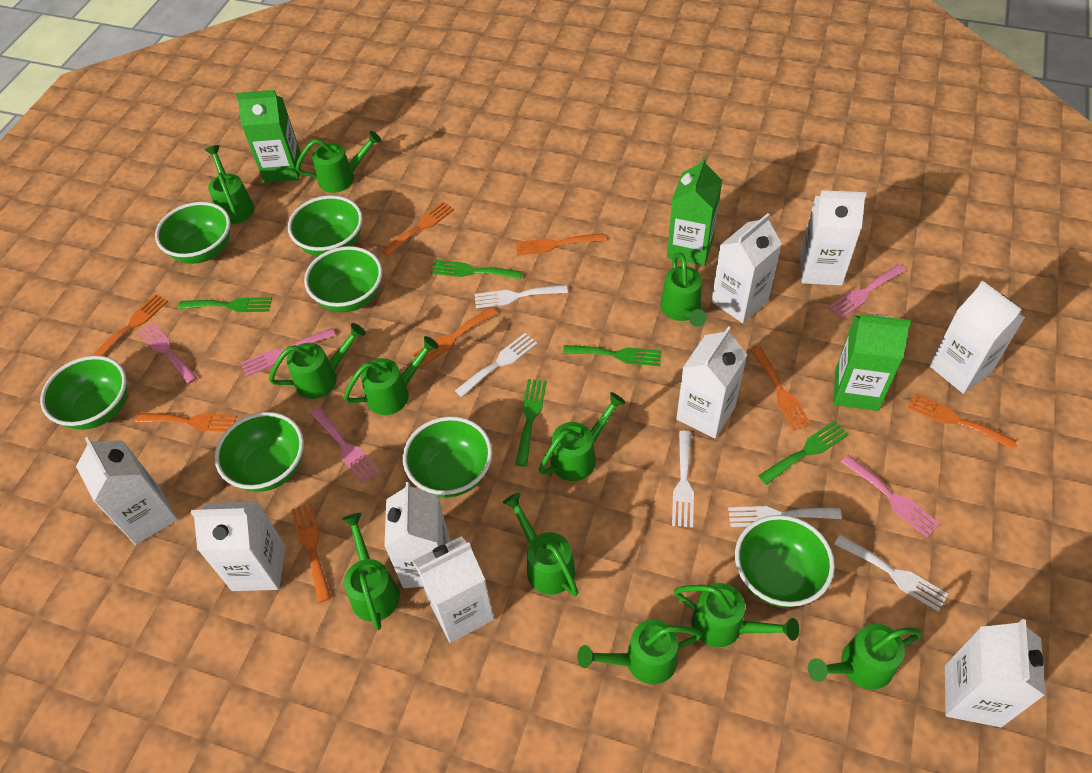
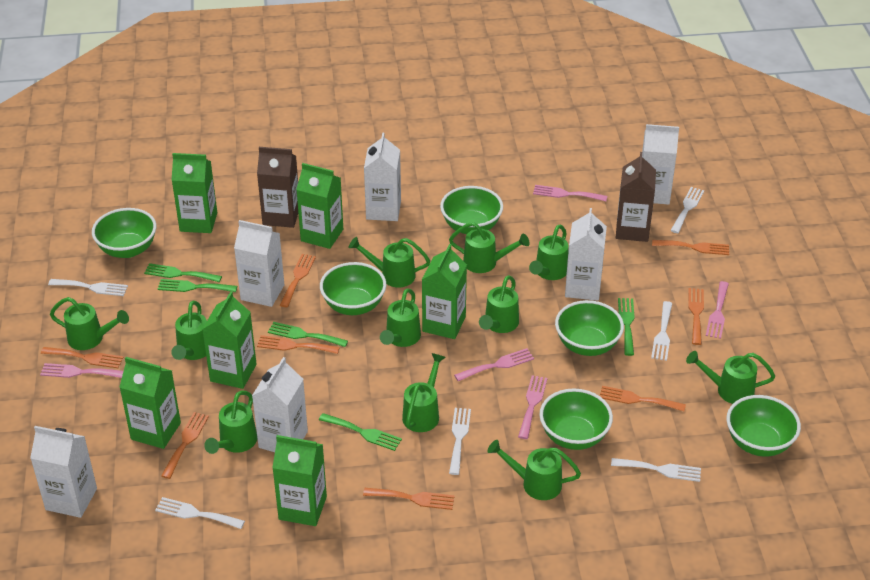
brown carton: 0 -> 2
green bowl: 7 -> 6
green carton: 3 -> 6
white carton: 9 -> 6
white fork: 5 -> 6

